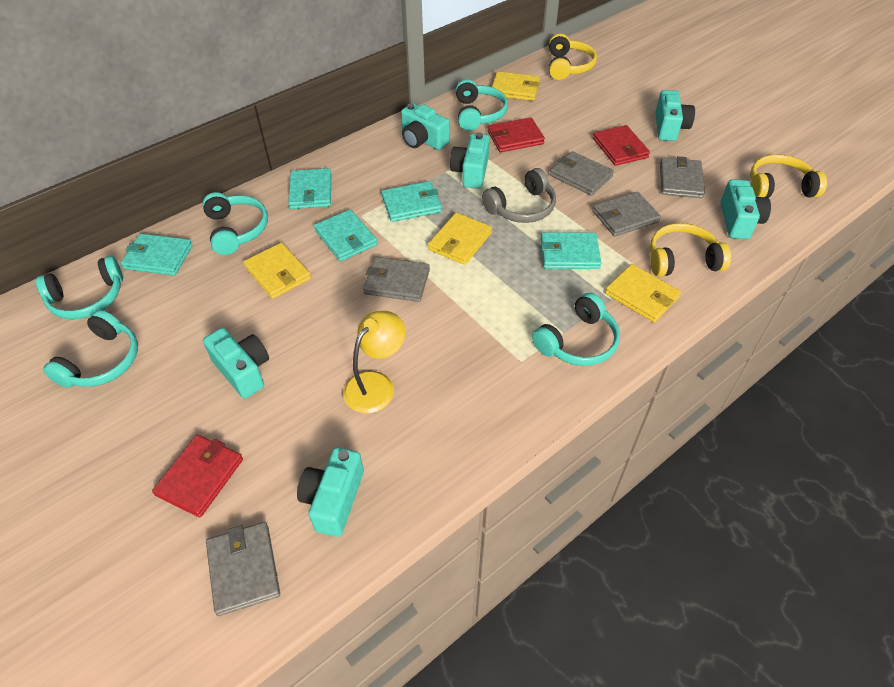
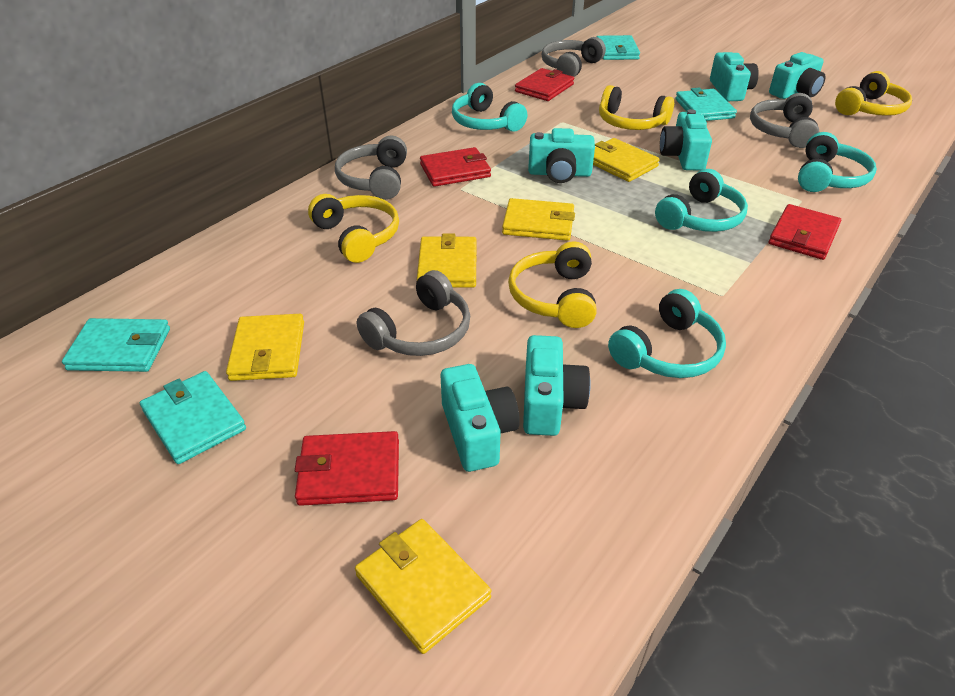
grey headphones: 1 -> 4
grey wallet: 5 -> 0
red wallet: 3 -> 4
turquoise headphones: 5 -> 4
turquoise wallet: 5 -> 4
yellow headphones: 3 -> 4
yellow lamp: 1 -> 0
yellow wallet: 4 -> 5

